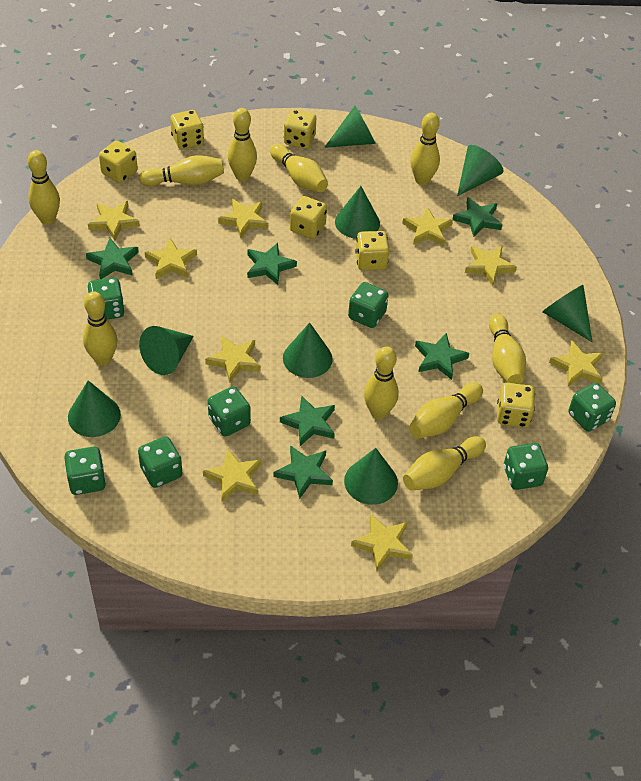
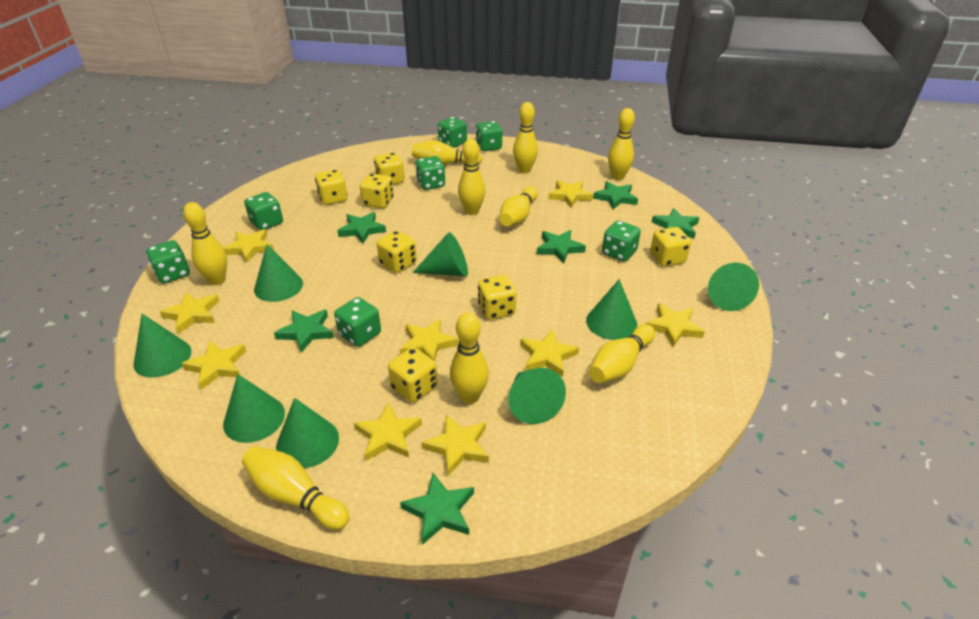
yellow bowling pin: 10 -> 9
yellow dice: 6 -> 7

